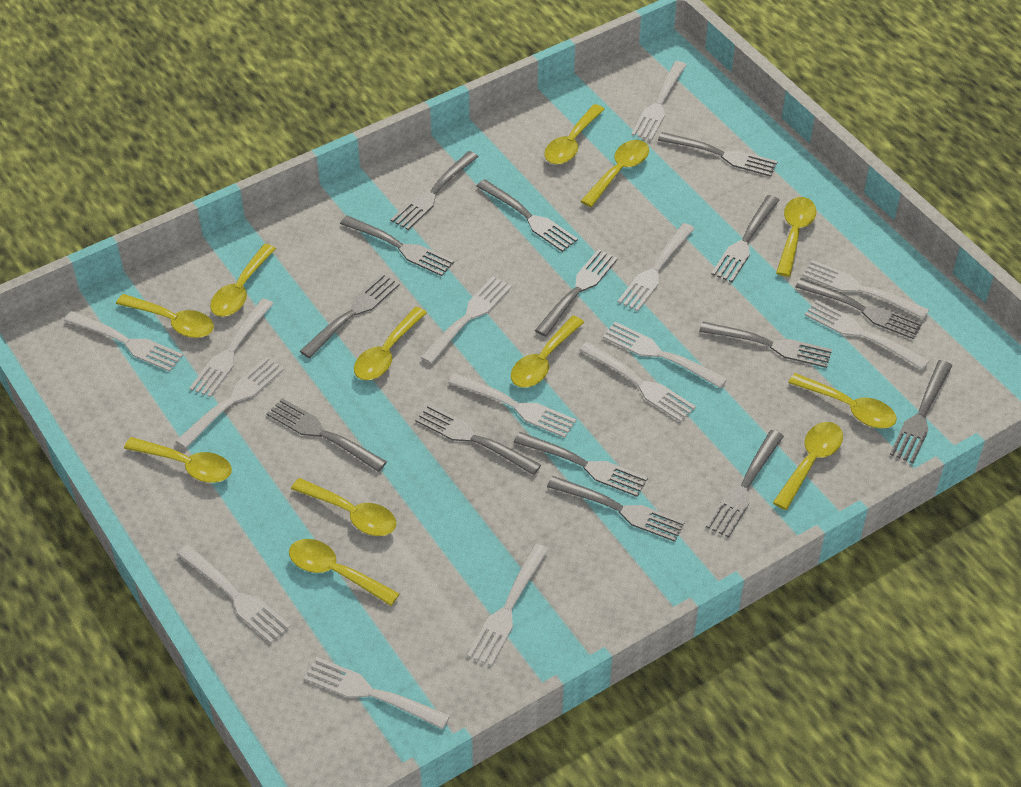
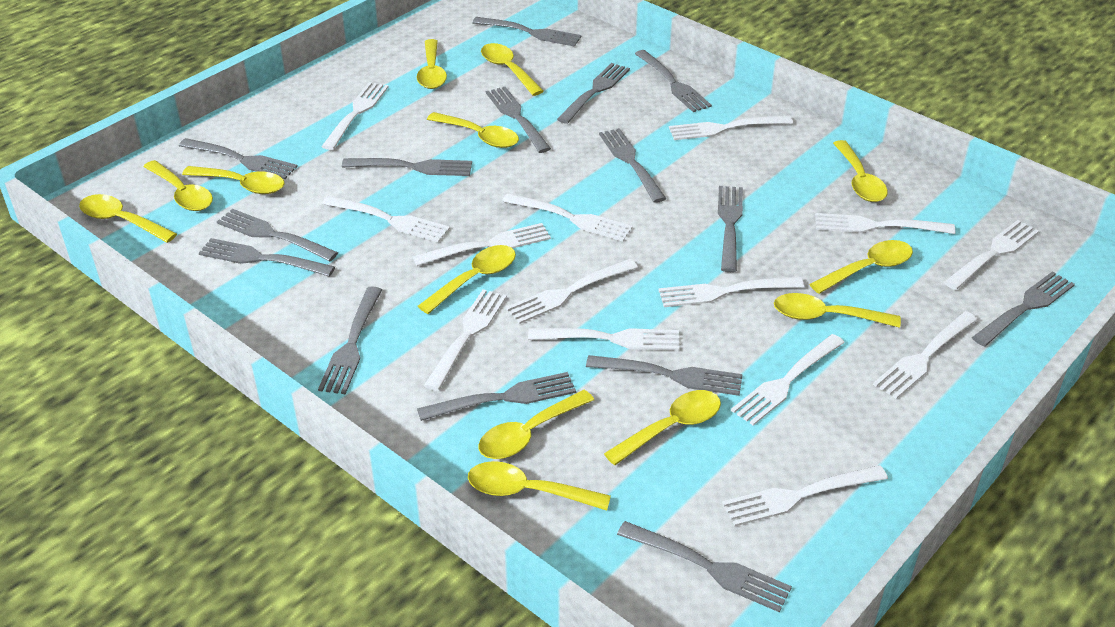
yellow spoon: 12 -> 13

